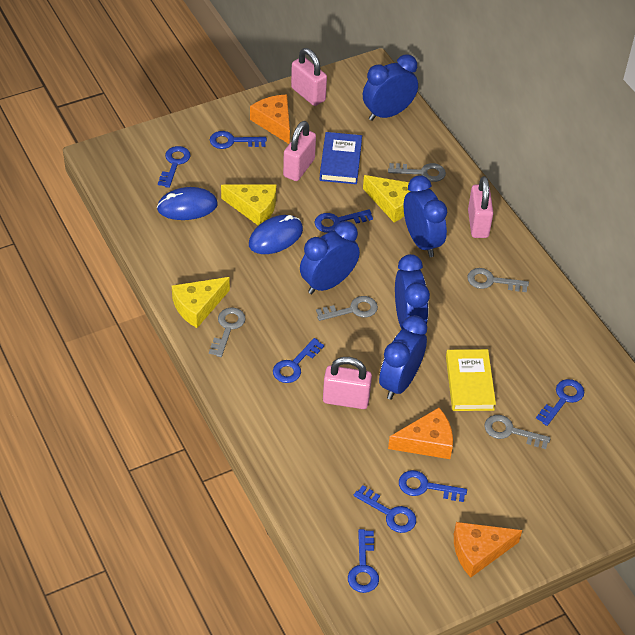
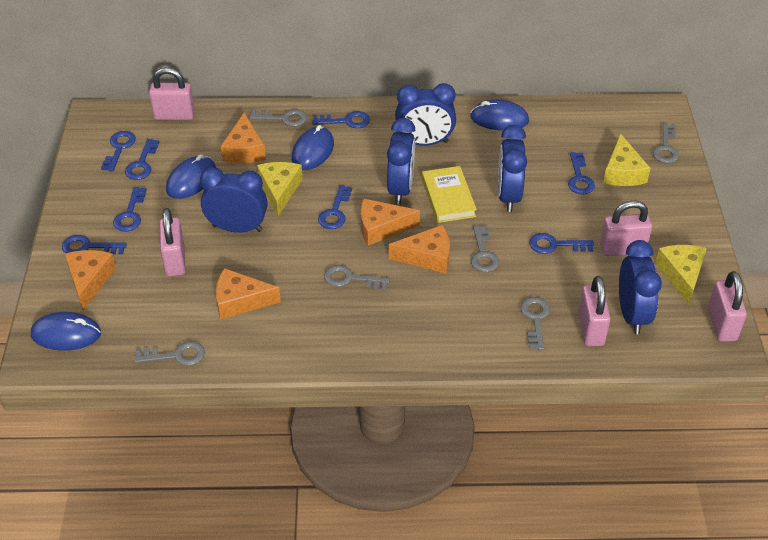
blue book: 1 -> 0
blue mouse: 2 -> 4
grey key: 5 -> 6
orange cheese: 3 -> 5
pink padlock: 4 -> 5

